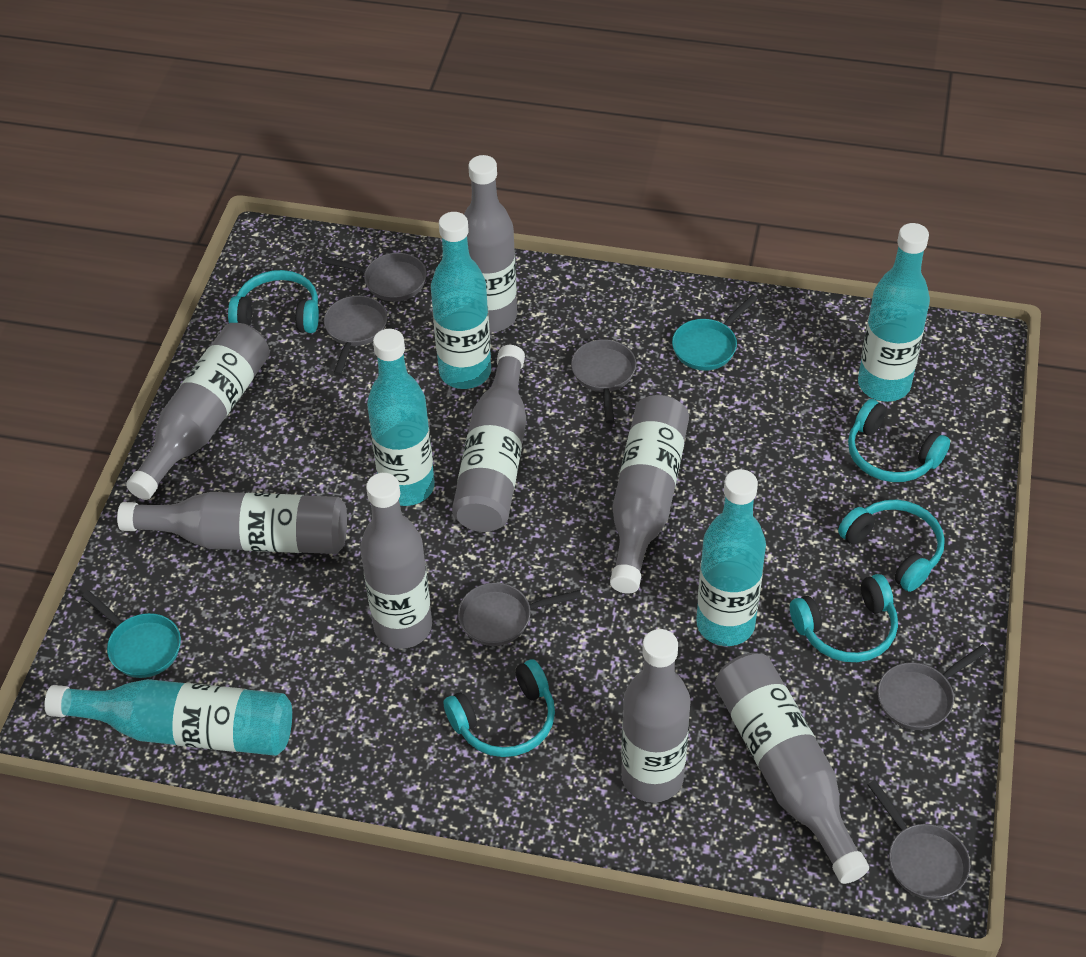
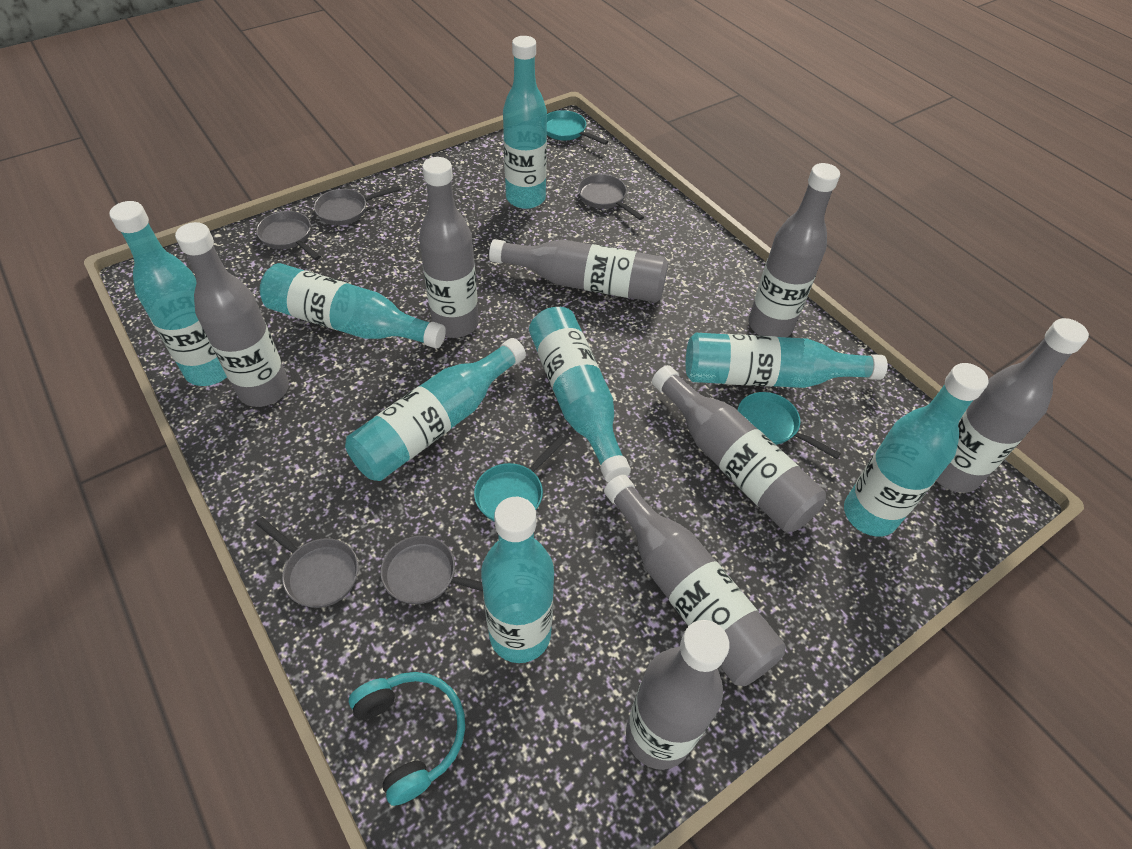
grey pan: 6 -> 5
turquoise bottle: 5 -> 8
turquoise headphones: 5 -> 1
turquoise pan: 2 -> 3

